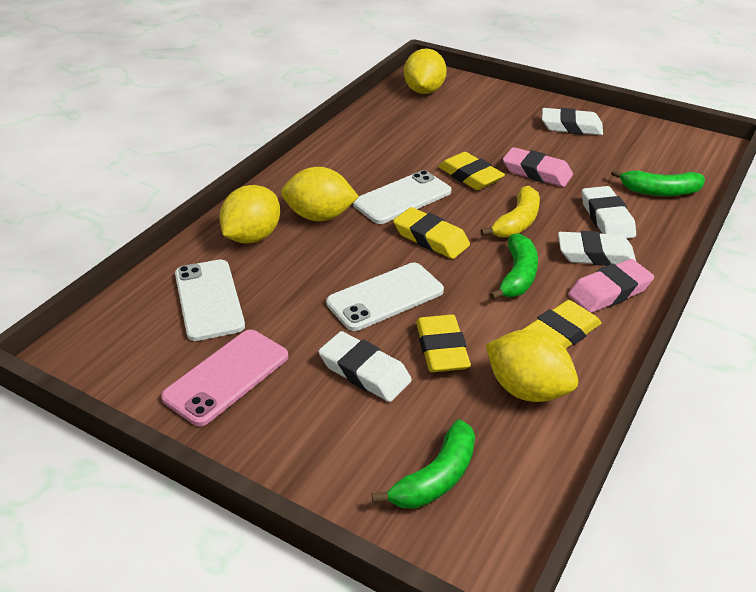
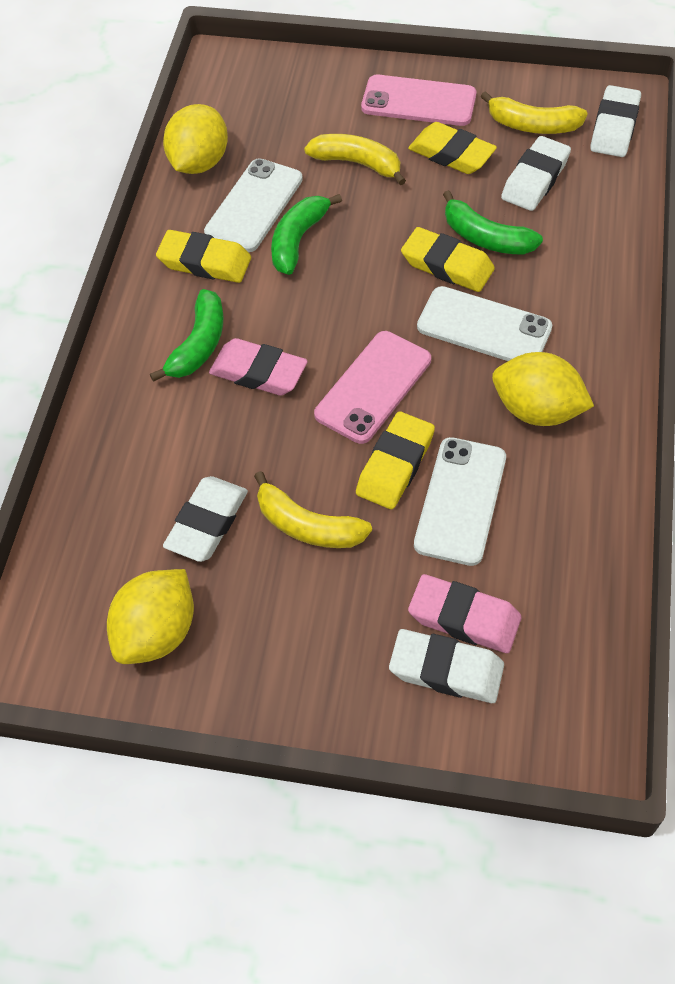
pink phone: 1 -> 2
yellow banana: 1 -> 3
yellow lemon: 4 -> 3

